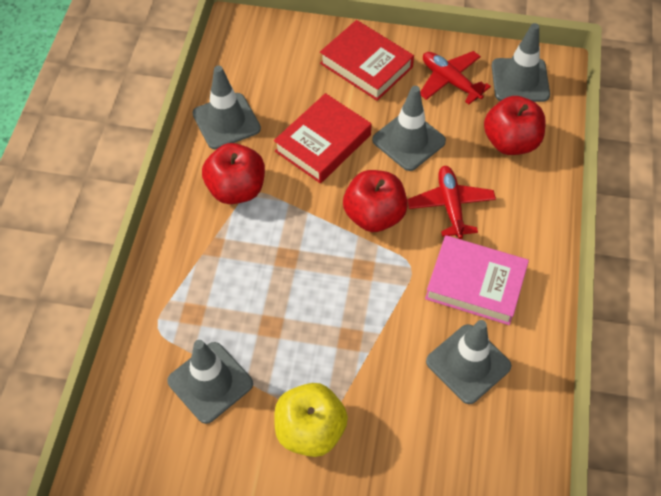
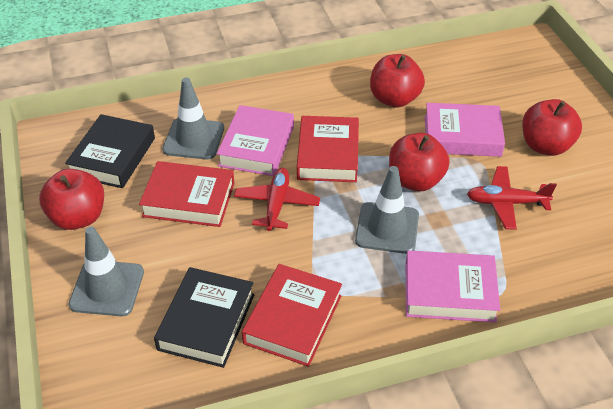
black book: 0 -> 2
grey traffic cone: 5 -> 3
pink book: 1 -> 3
red apple: 3 -> 4
red book: 2 -> 3
yellow apple: 1 -> 0

